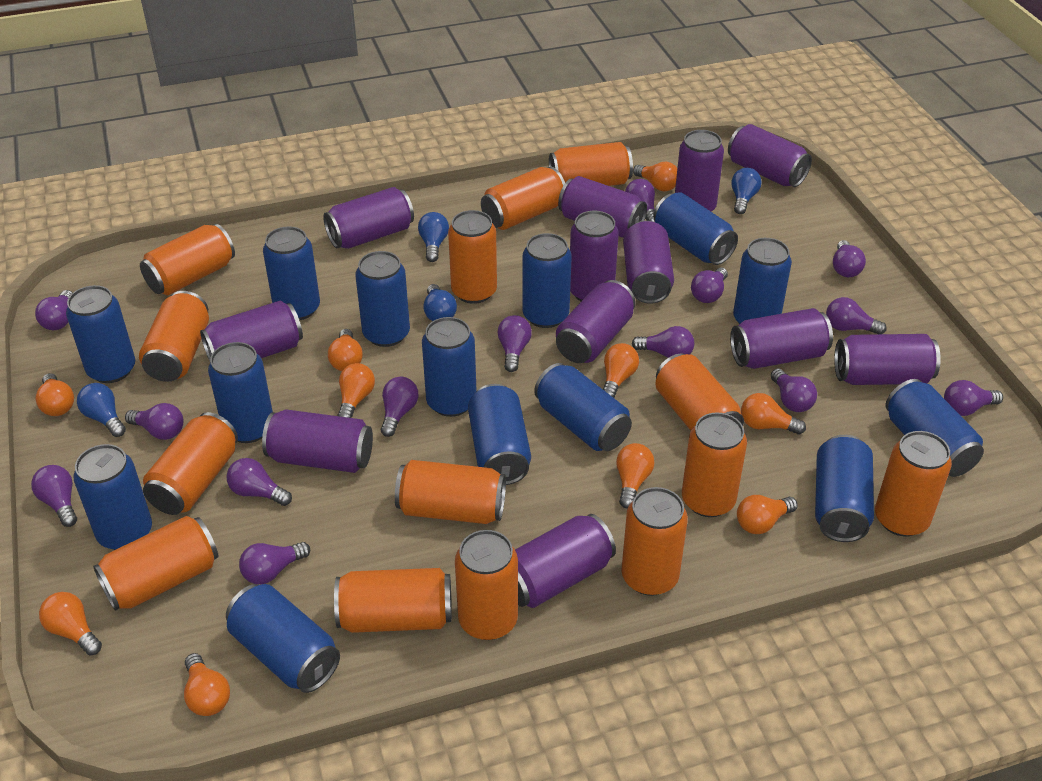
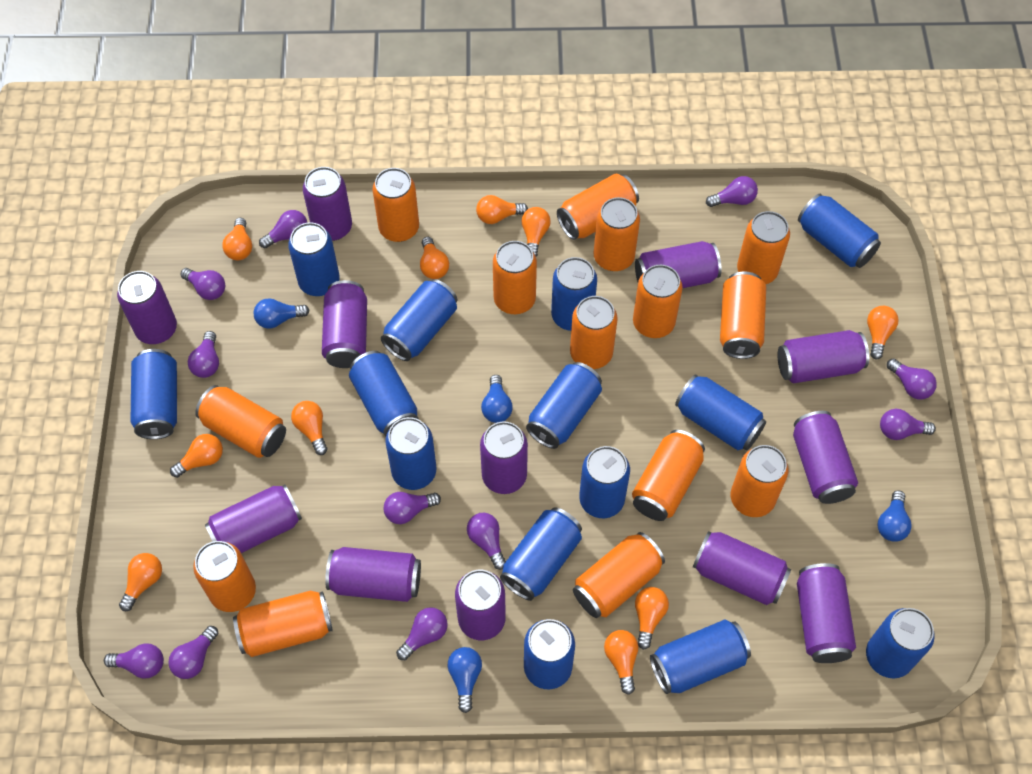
purple light bulb: 14 -> 11

